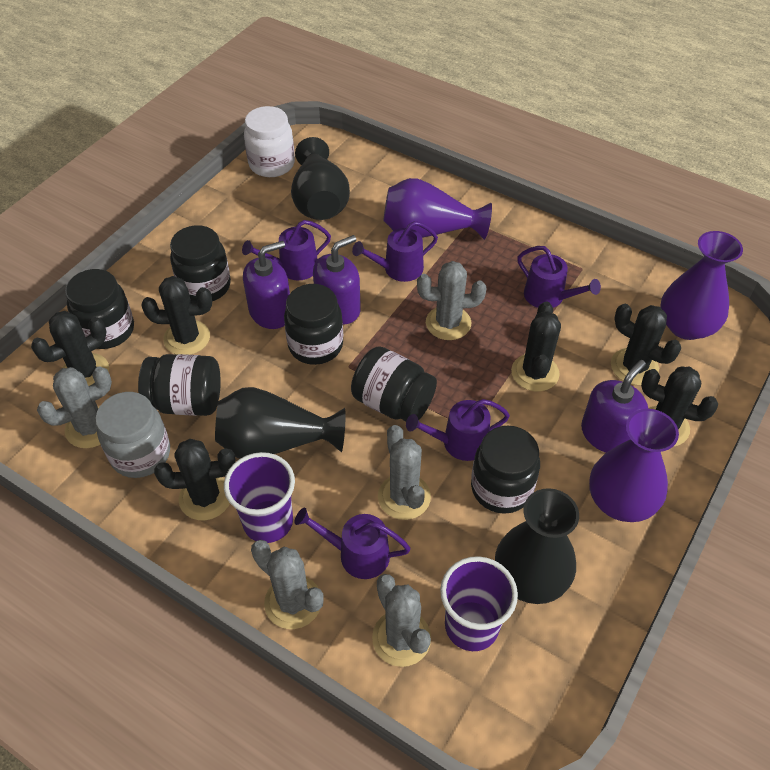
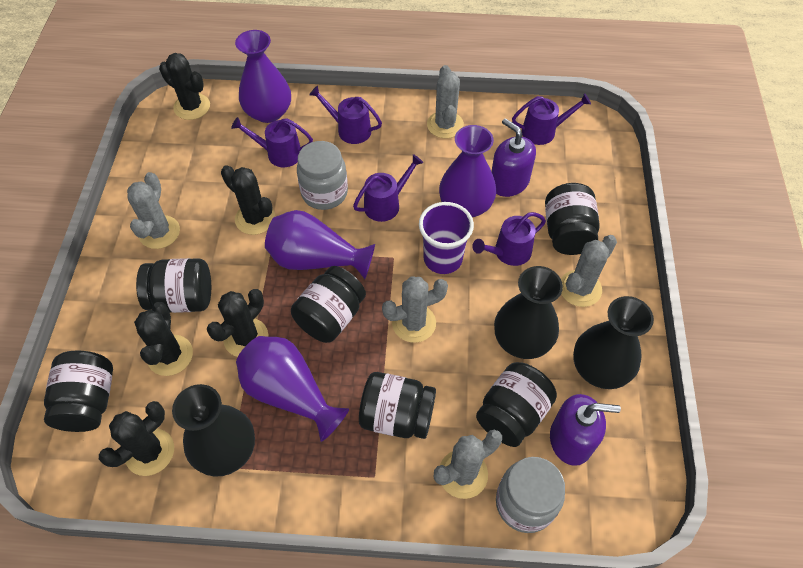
black cactus: 6 -> 5
grey jar: 1 -> 2
purple cup: 2 -> 1
purple soap dispenser: 3 -> 2
purple vase: 3 -> 4
white jar: 1 -> 0

